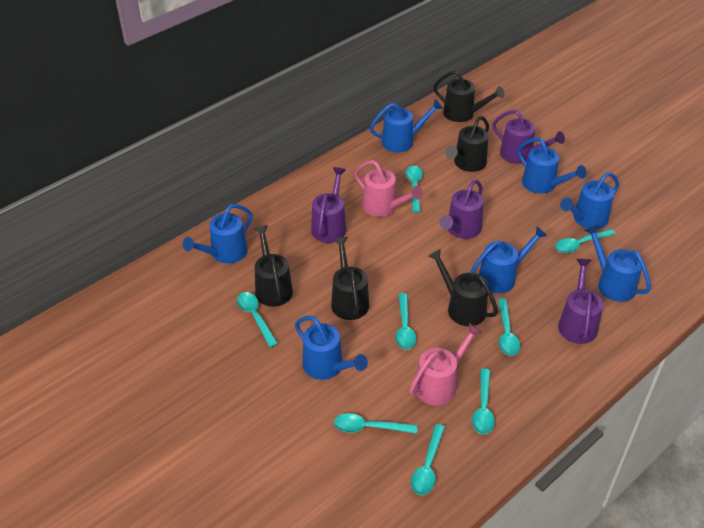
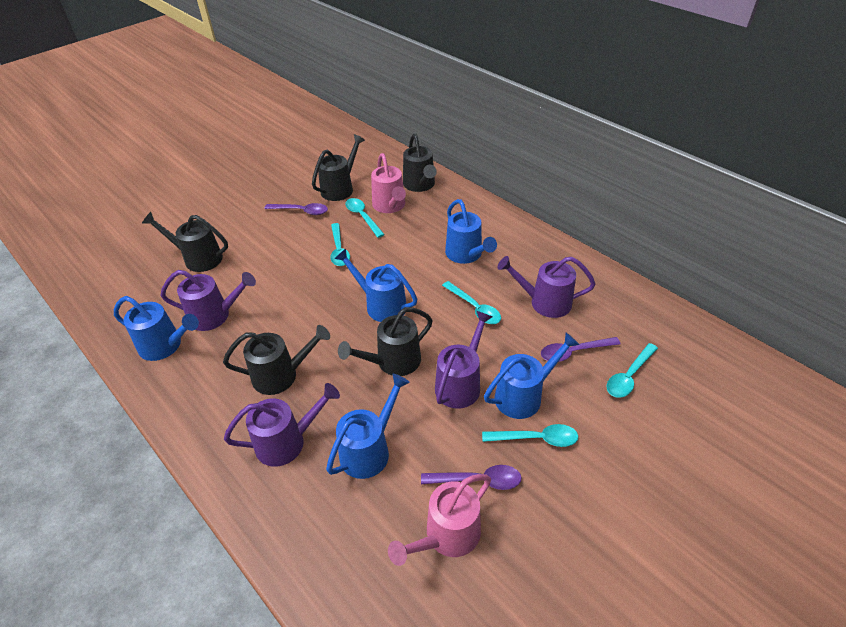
blue watering can: 7 -> 5
purple spoon: 0 -> 3
turquoise spoon: 8 -> 5

